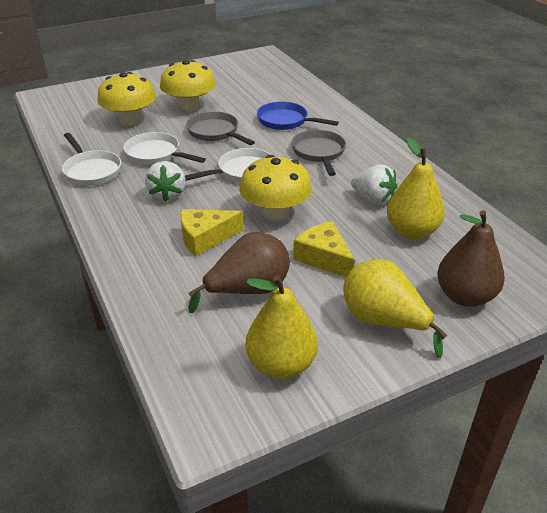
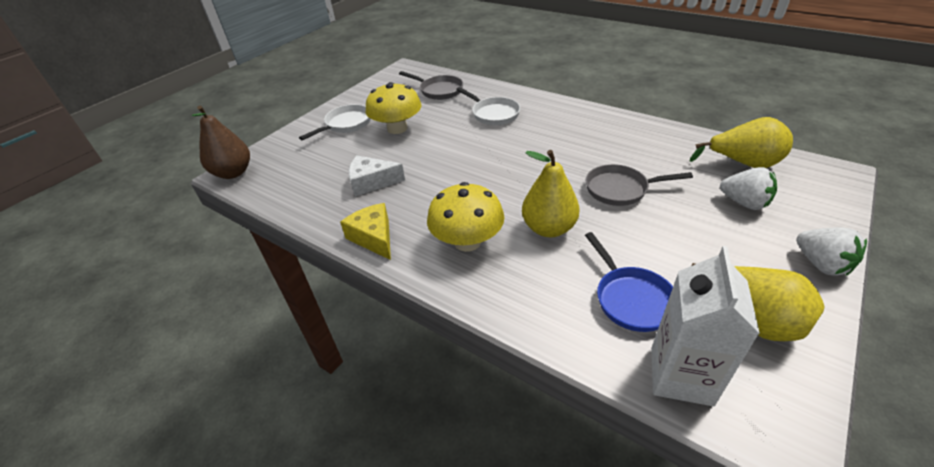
brown pear: 2 -> 1
white carton: 0 -> 1
white cheese: 0 -> 1
white pan: 3 -> 2
yellow cheese: 2 -> 1
yellow mushroom: 3 -> 2

